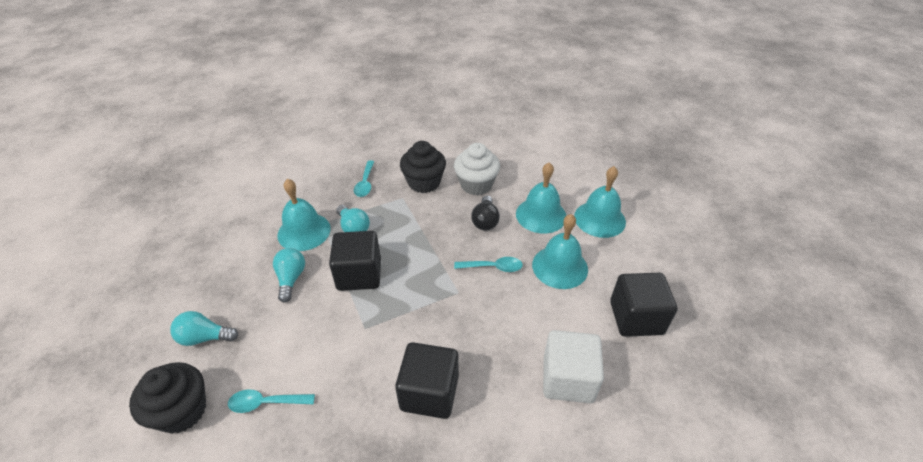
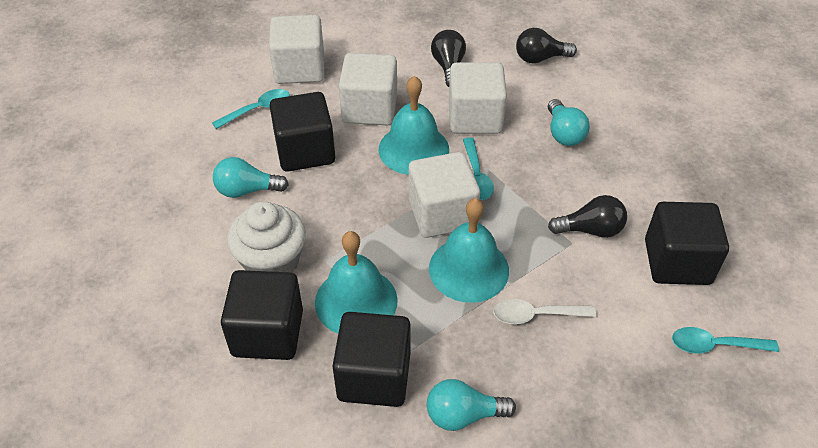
black cube: 3 -> 4
black cupcake: 2 -> 0
black light bulb: 1 -> 3
turquoise bell: 4 -> 3
white cube: 1 -> 4
white spoon: 0 -> 1

